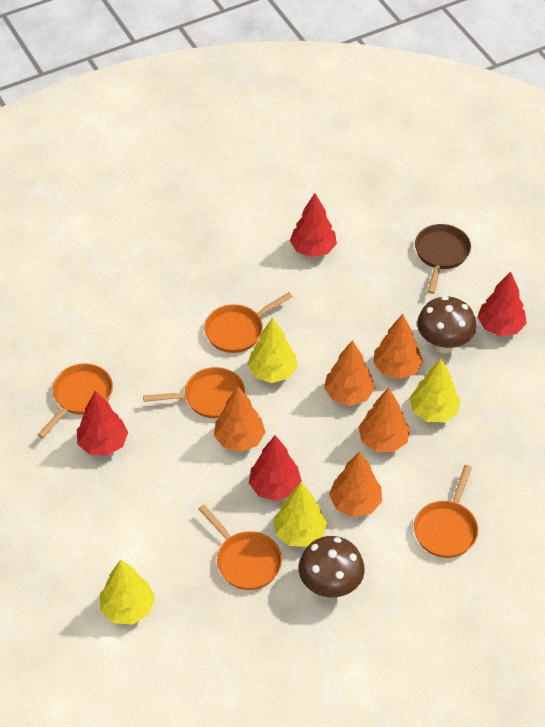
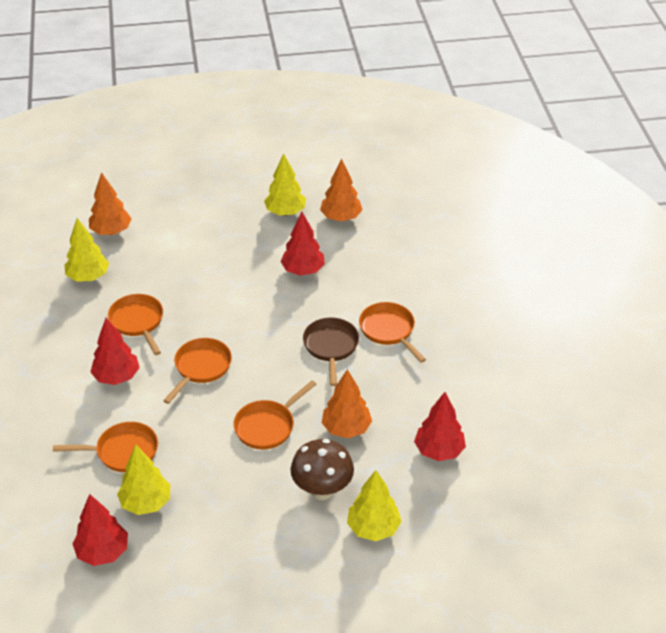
brown mushroom: 2 -> 1
orange tree: 5 -> 3

